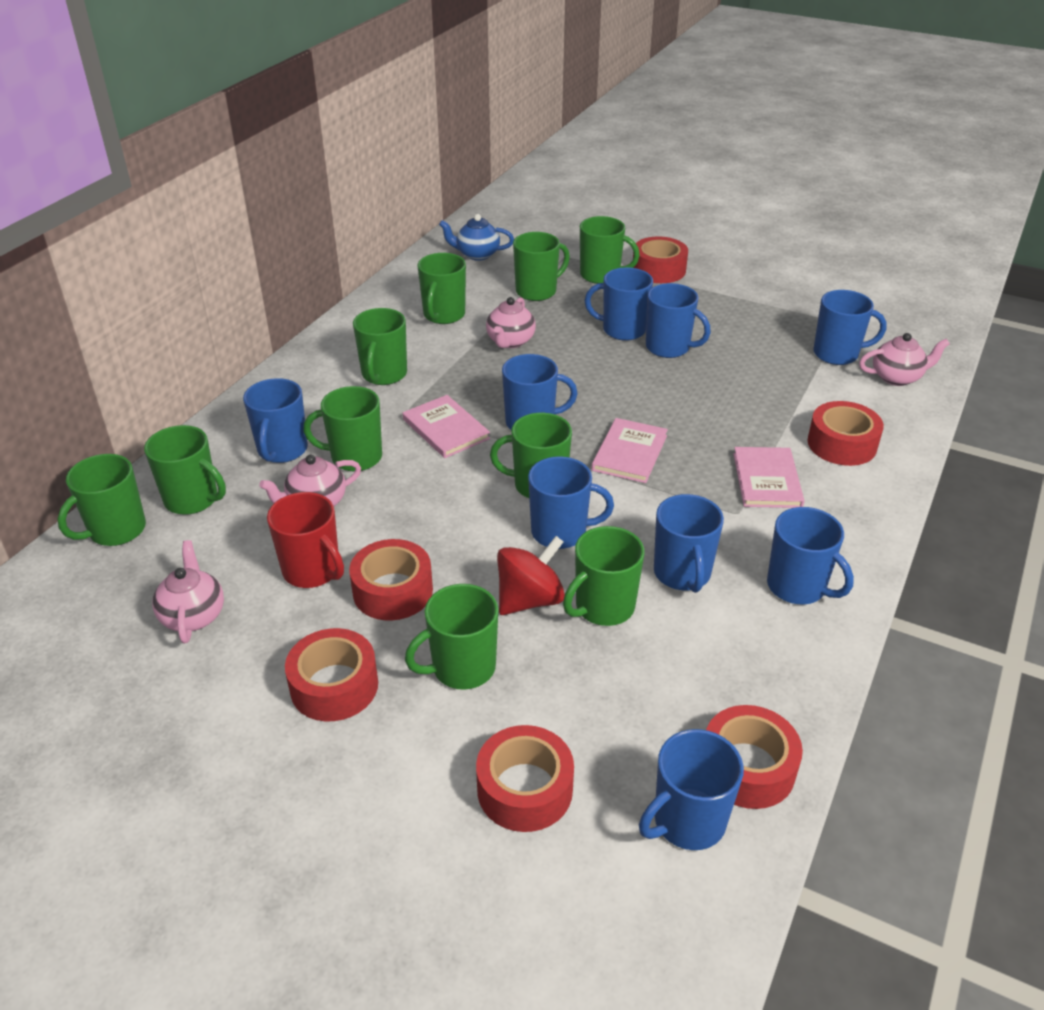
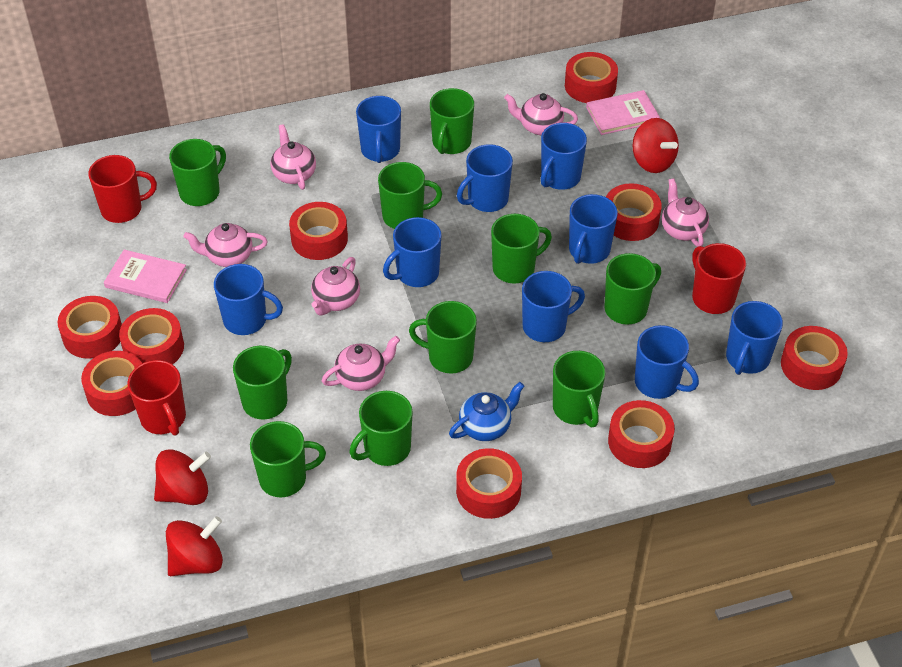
pink book: 3 -> 2
pink teapot: 4 -> 6
red mug: 1 -> 3
red spinning top: 1 -> 3
red tape: 6 -> 9

